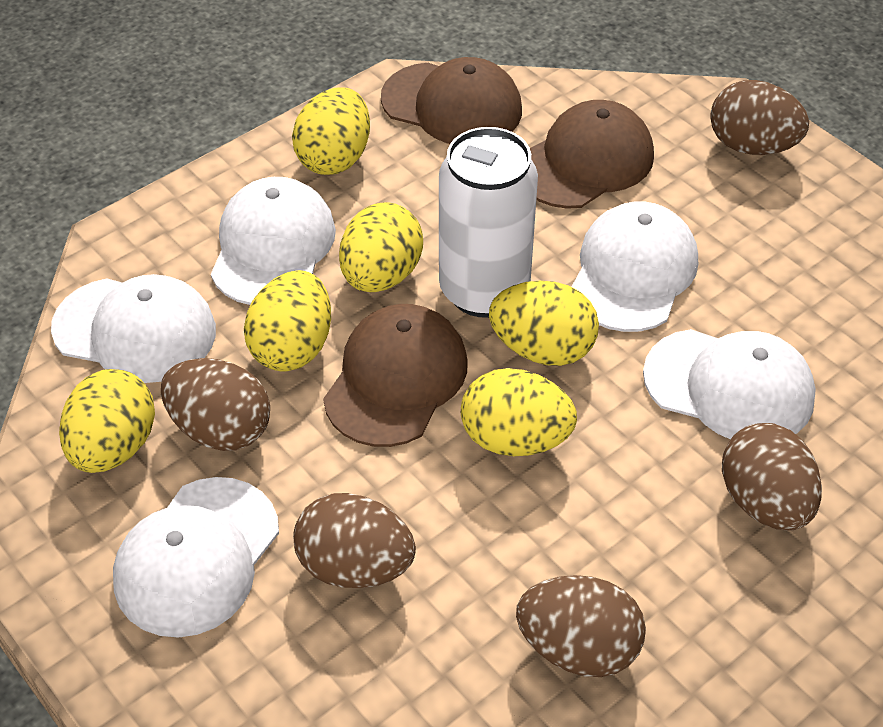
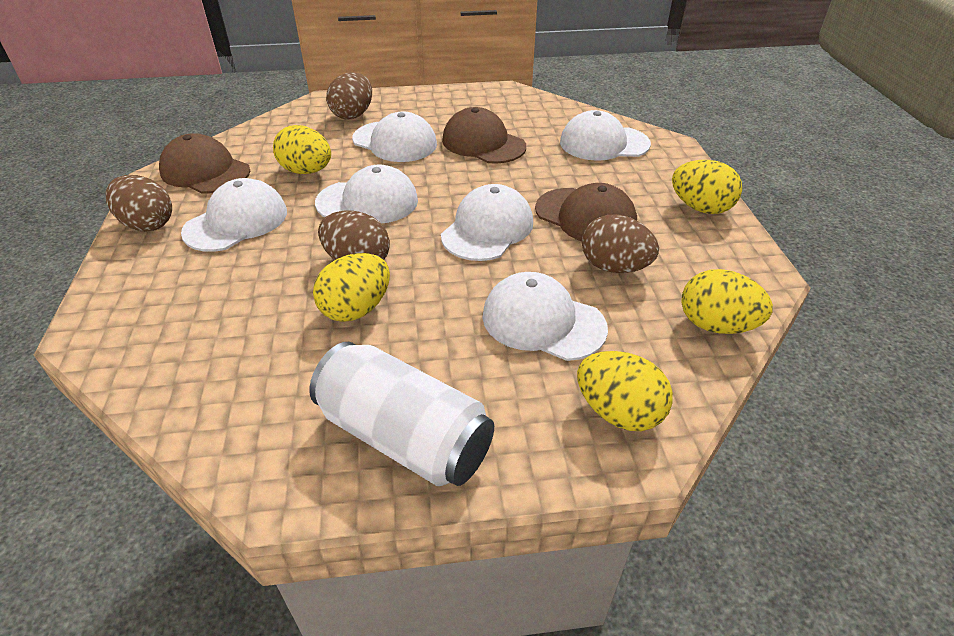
brown egg: 5 -> 4
white cap: 5 -> 6
yellow egg: 6 -> 5

